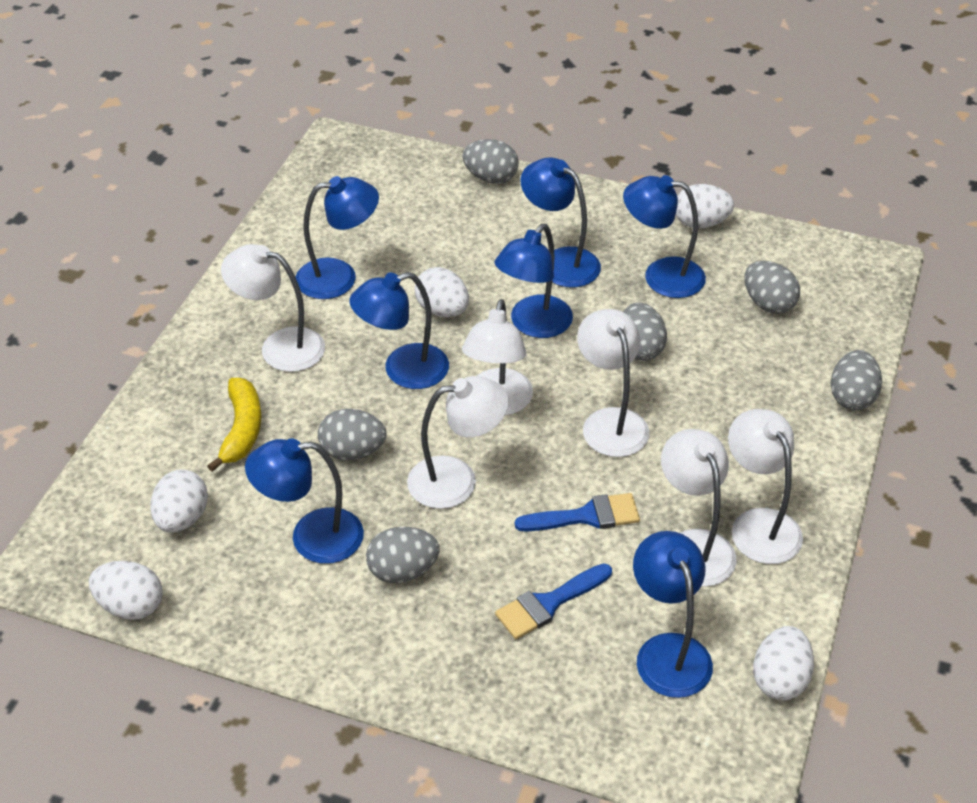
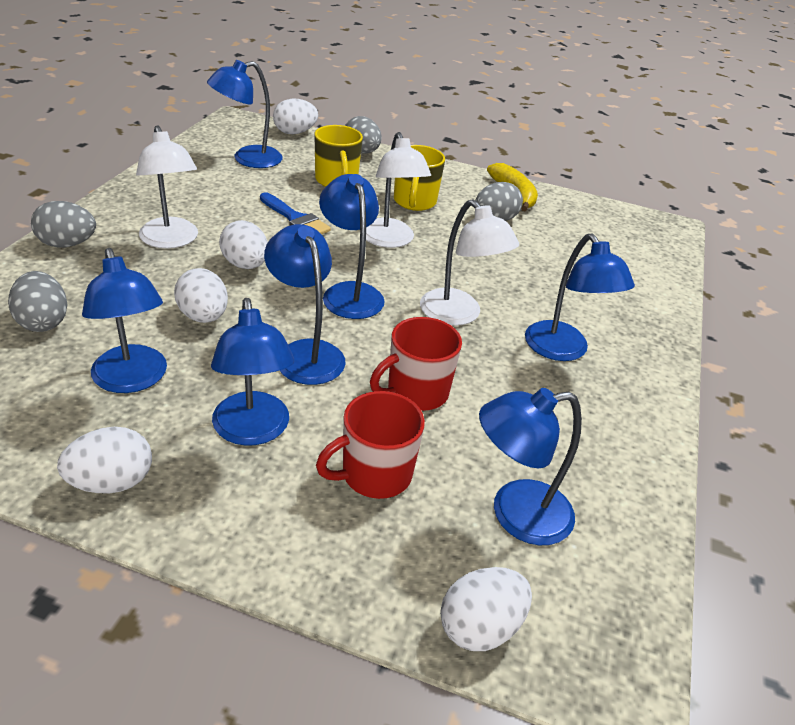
blue brush: 2 -> 1
grey egg: 6 -> 4
red mug: 0 -> 2
white lamp: 6 -> 3
yellow mug: 0 -> 2

